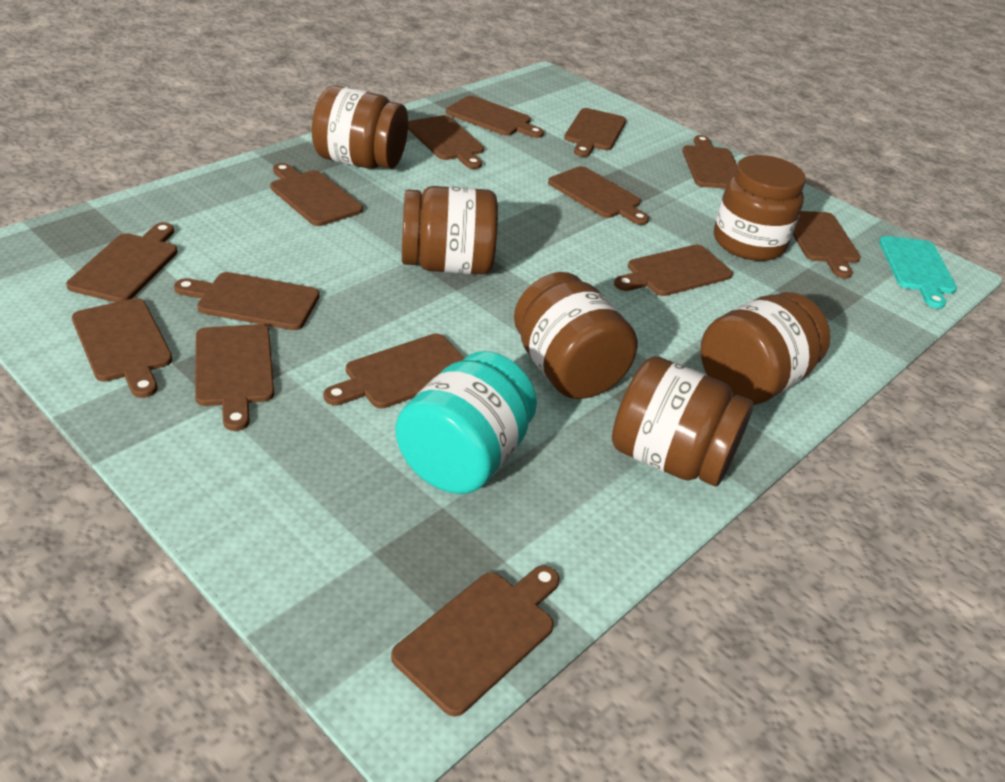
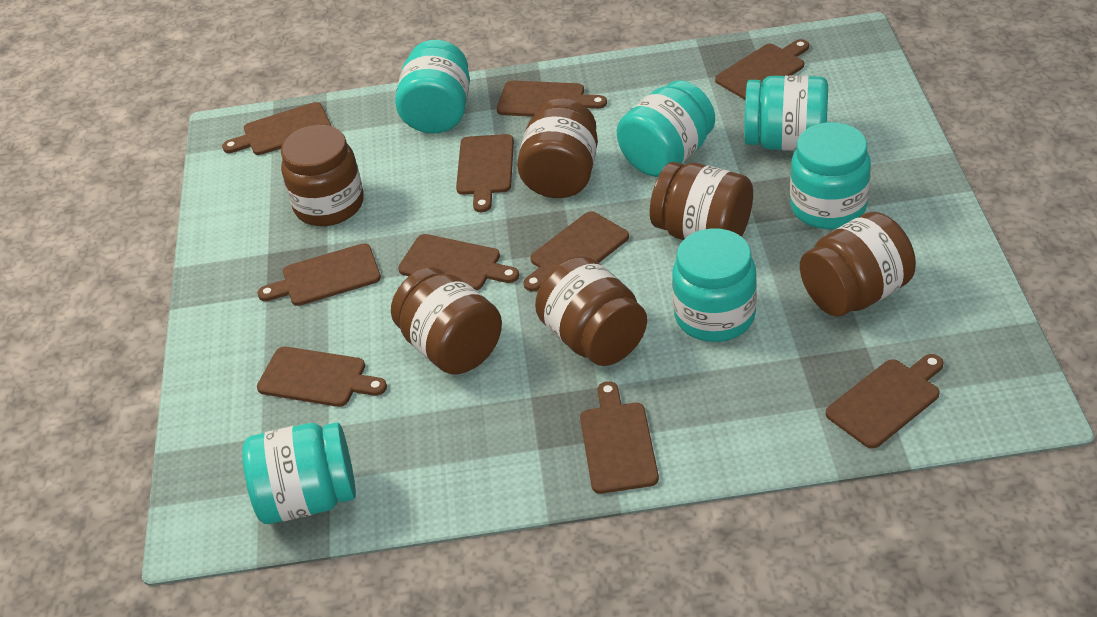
brown cutting board: 14 -> 10
turquoise cutting board: 1 -> 0
turquoise jar: 1 -> 6

